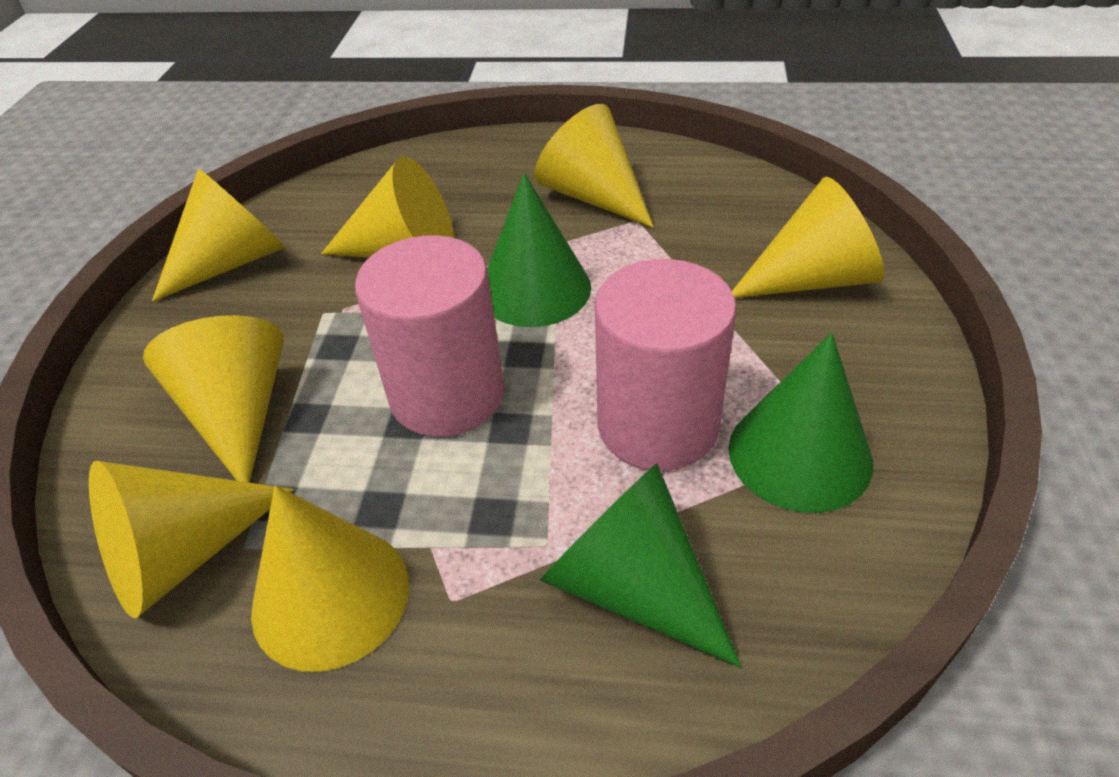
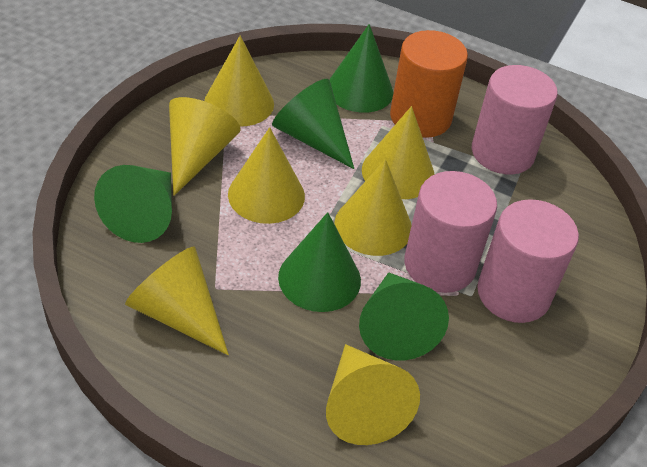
green cone: 3 -> 5
orange cylinder: 0 -> 1
pink cylinder: 2 -> 3

